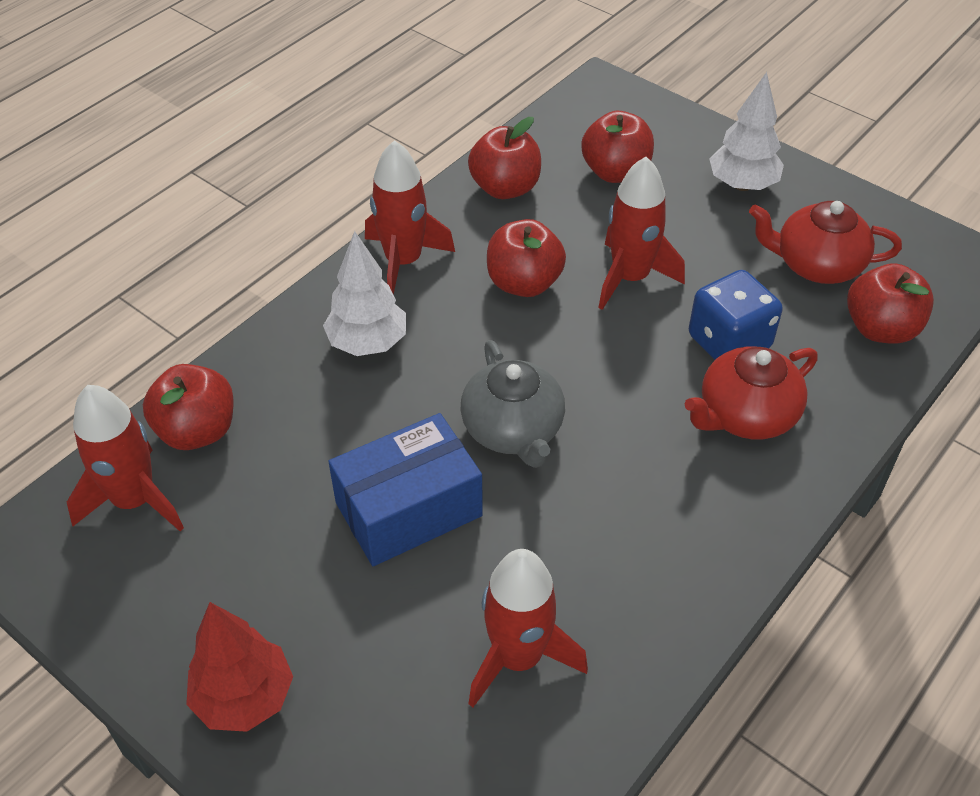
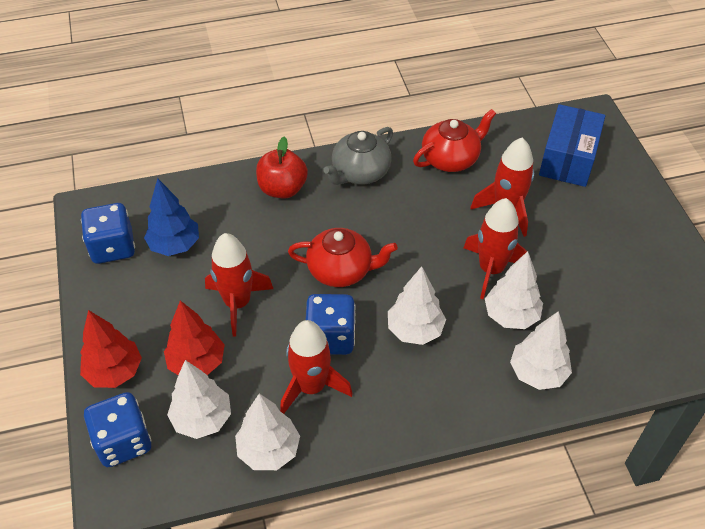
blue dice: 1 -> 3
blue tree: 0 -> 1
red apple: 5 -> 1
red tree: 1 -> 2
white tree: 2 -> 5

